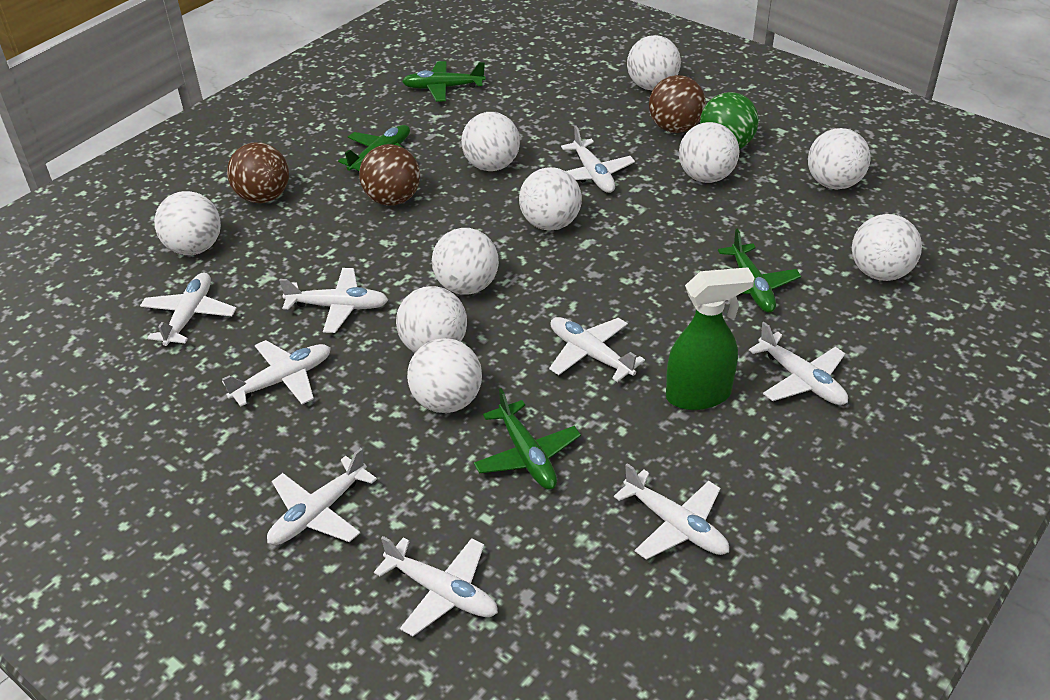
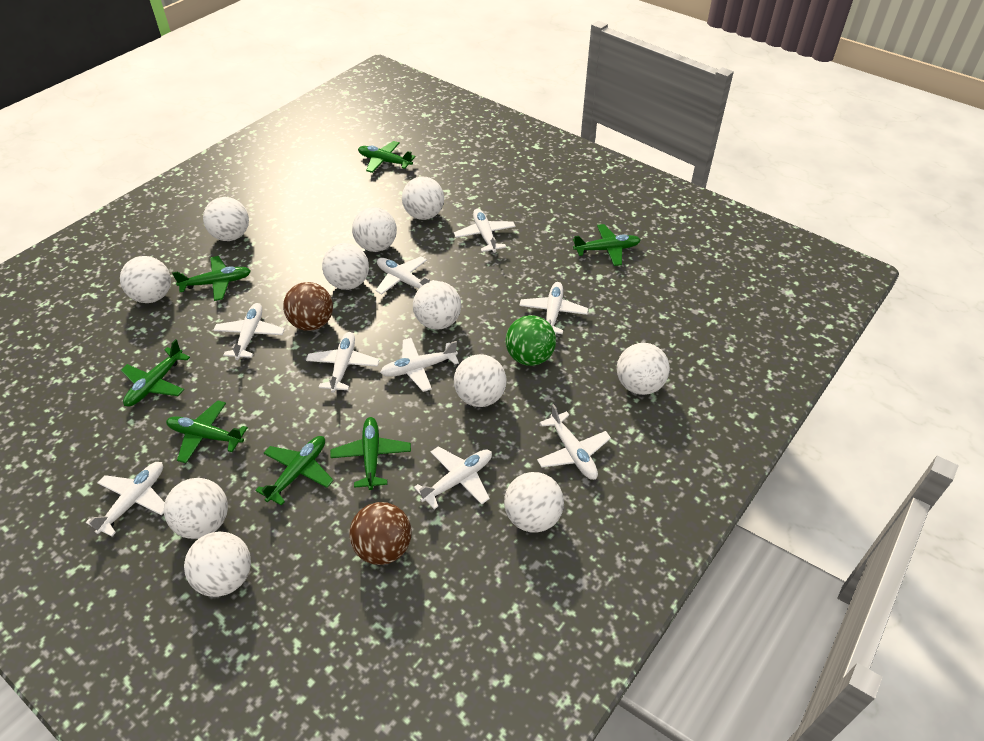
brown ball: 3 -> 2
green plane: 4 -> 7
green spray bottle: 1 -> 0
white ball: 10 -> 11

